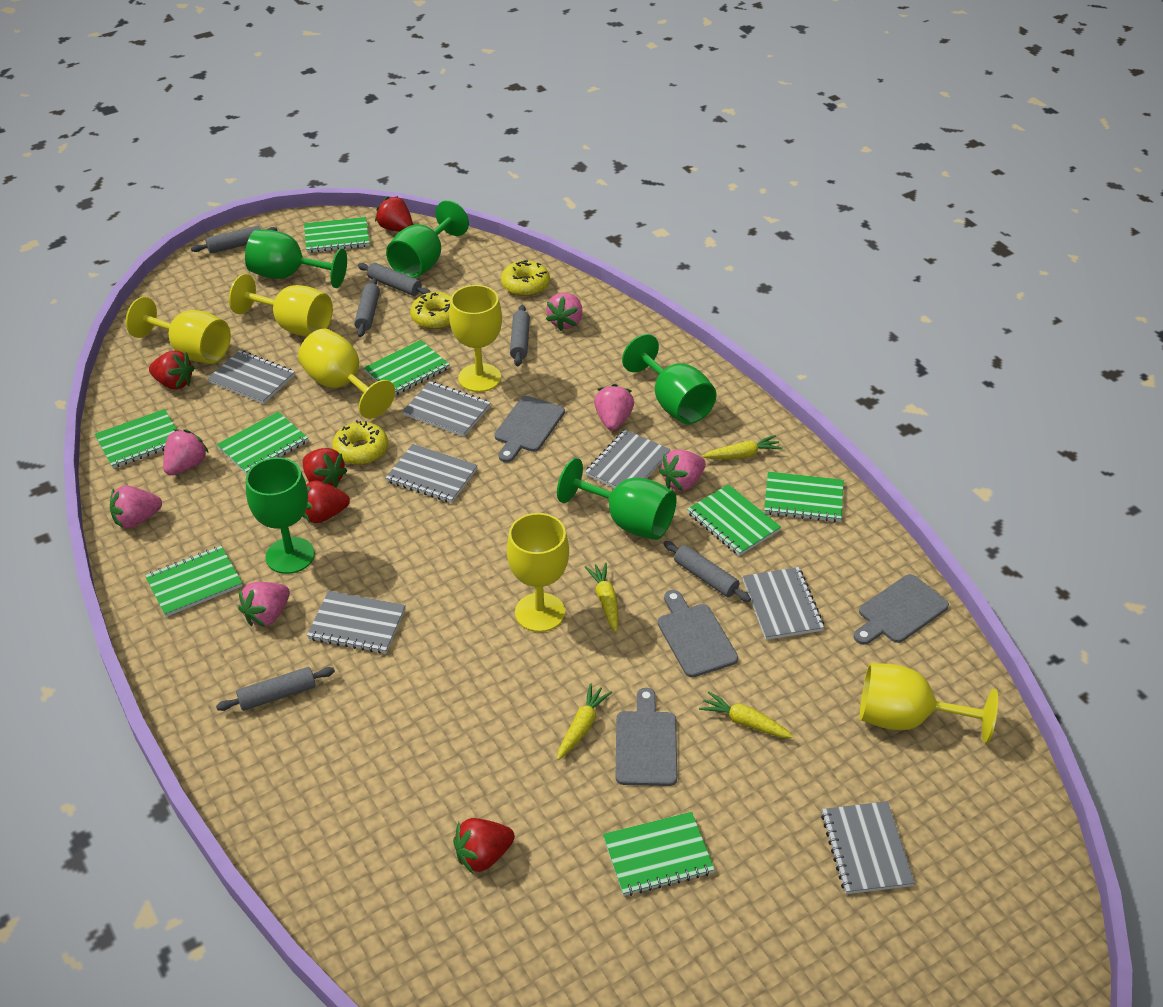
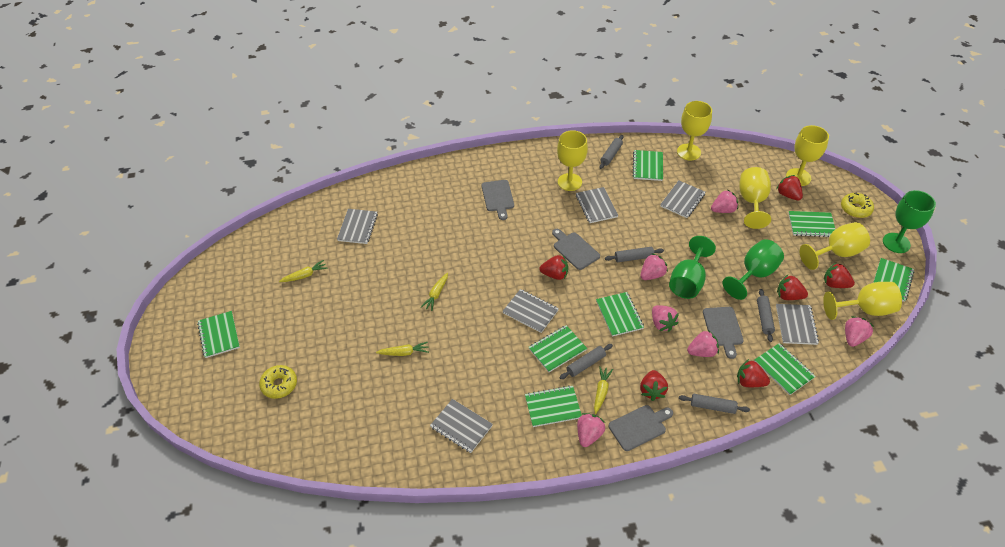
green goblet: 5 -> 3
grey notebook: 7 -> 6
grey rolling pin: 6 -> 5
red strawberry: 5 -> 6
yellow donut: 3 -> 2

